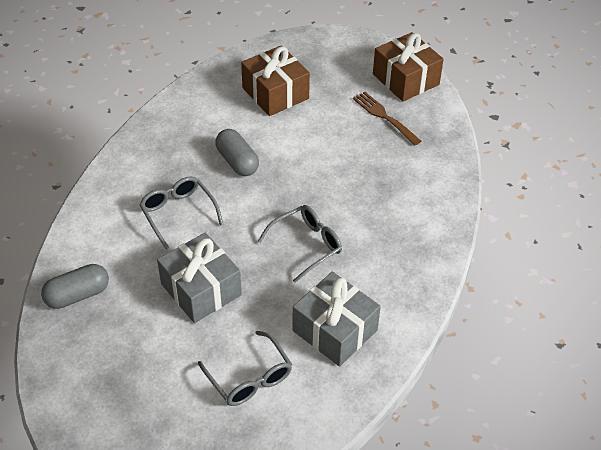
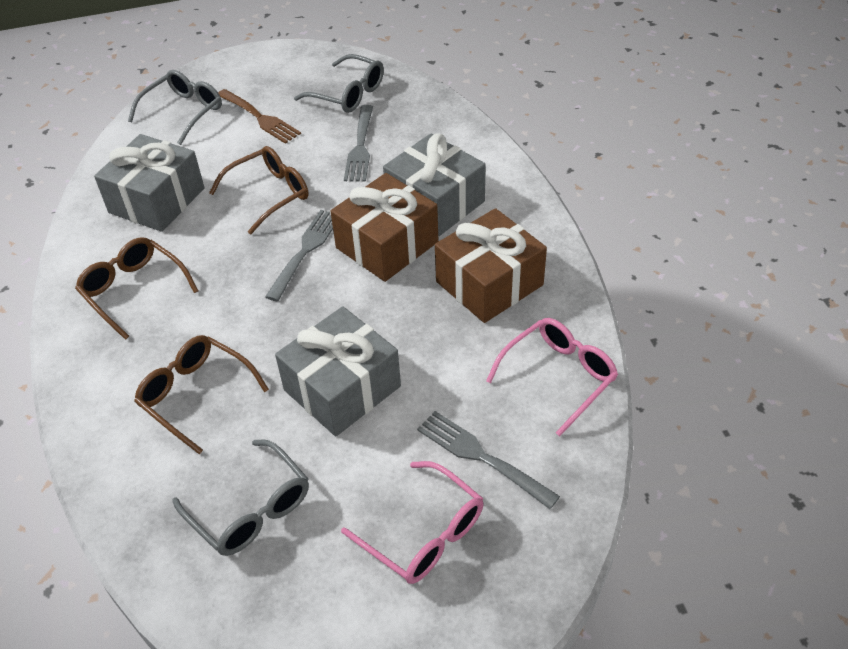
brown glasses: 0 -> 3
grey capsule: 2 -> 0
grey fork: 0 -> 3
grey gift: 2 -> 3
pink glasses: 0 -> 2

